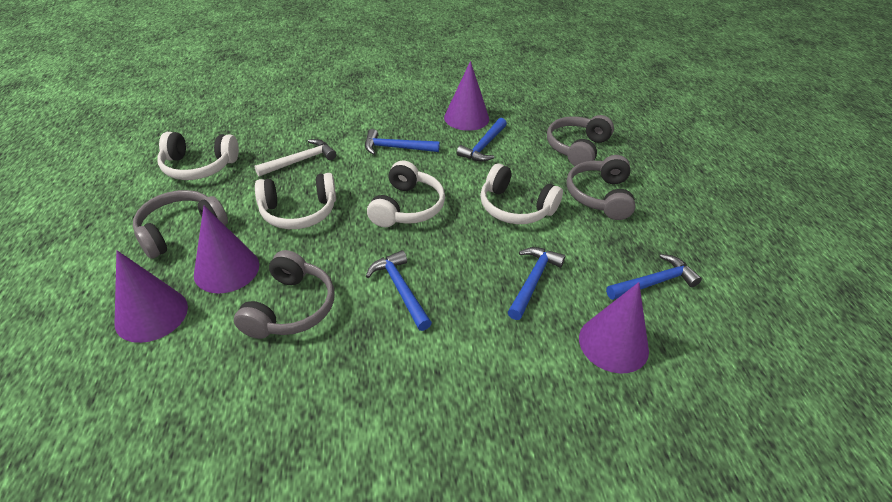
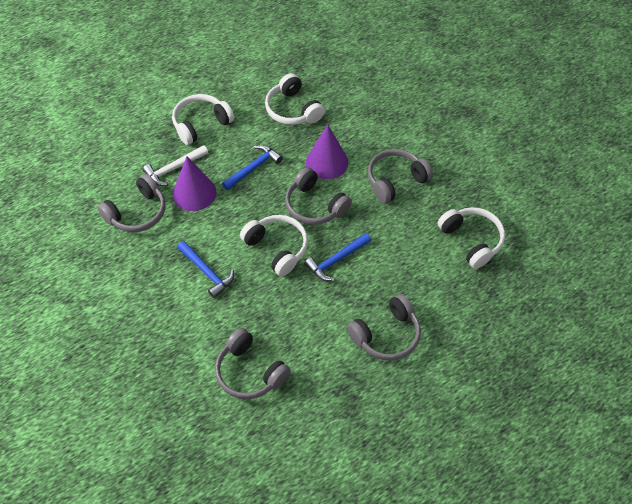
blue hammer: 5 -> 3
grey headphones: 4 -> 5
purple cone: 4 -> 2

